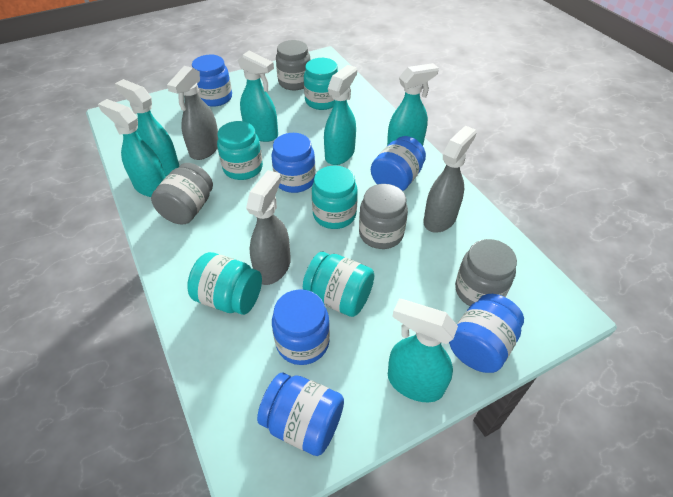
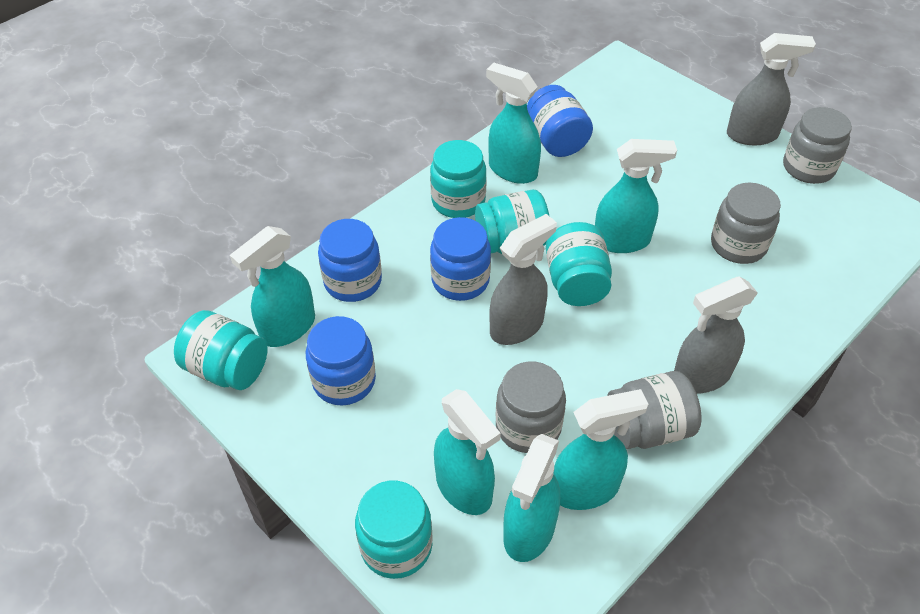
blue jar: 6 -> 4

